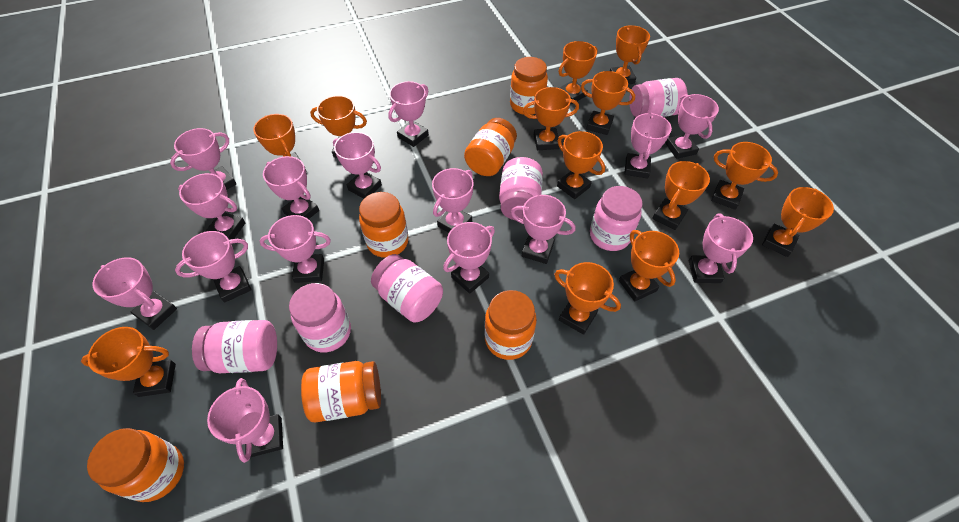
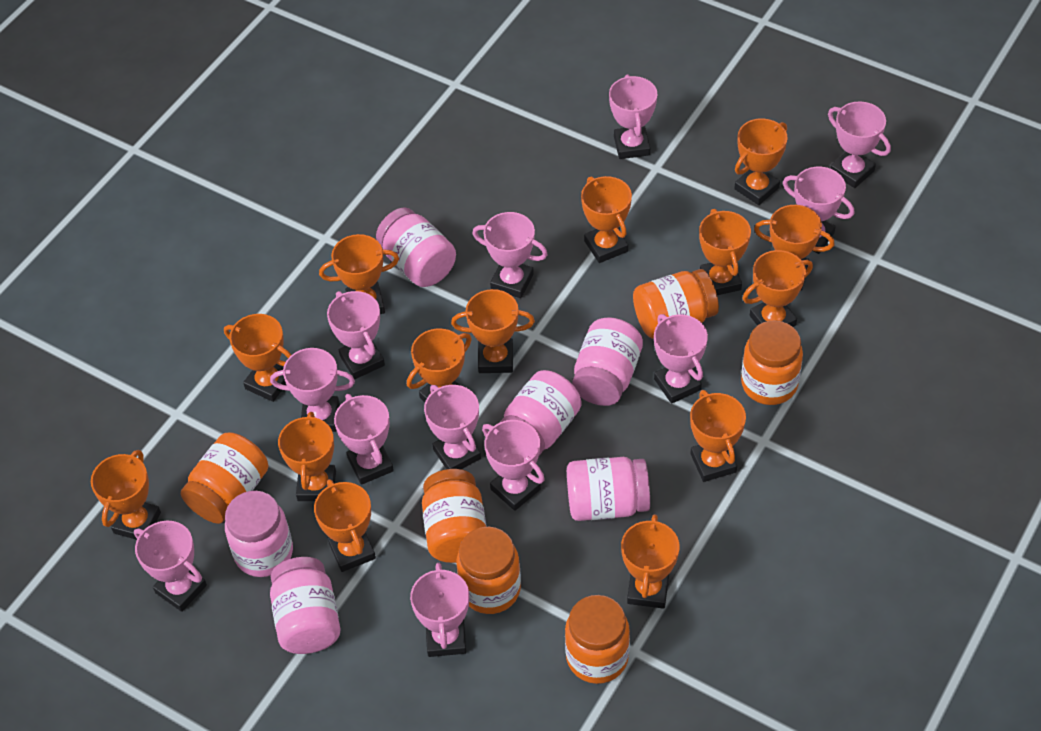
orange trophy: 13 -> 14
pink trophy: 15 -> 12

